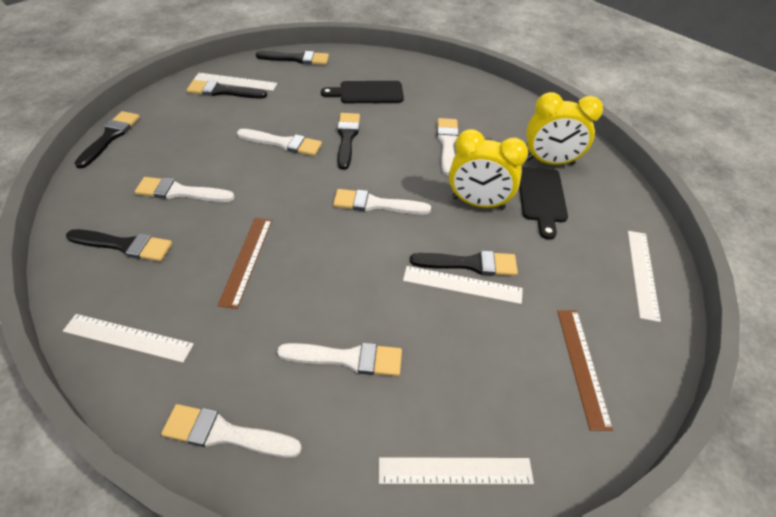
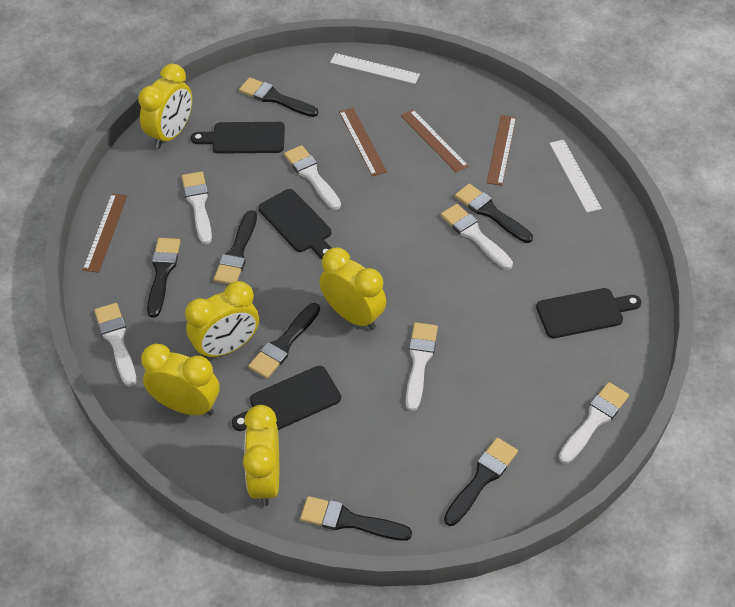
black brush: 6 -> 7
black cutting board: 2 -> 4
brown ruler: 2 -> 4
white ruler: 5 -> 2
yellow clock: 2 -> 5

